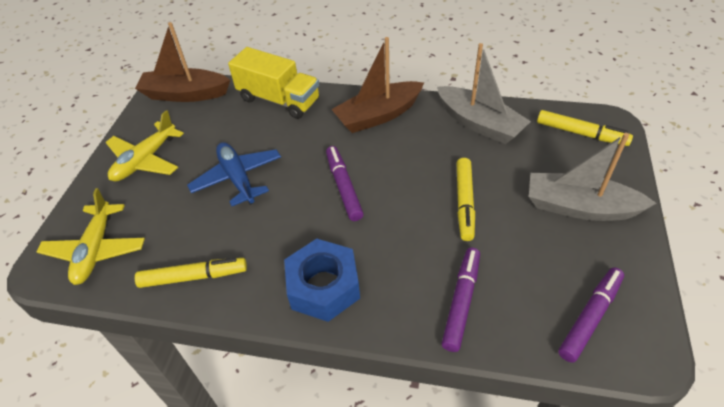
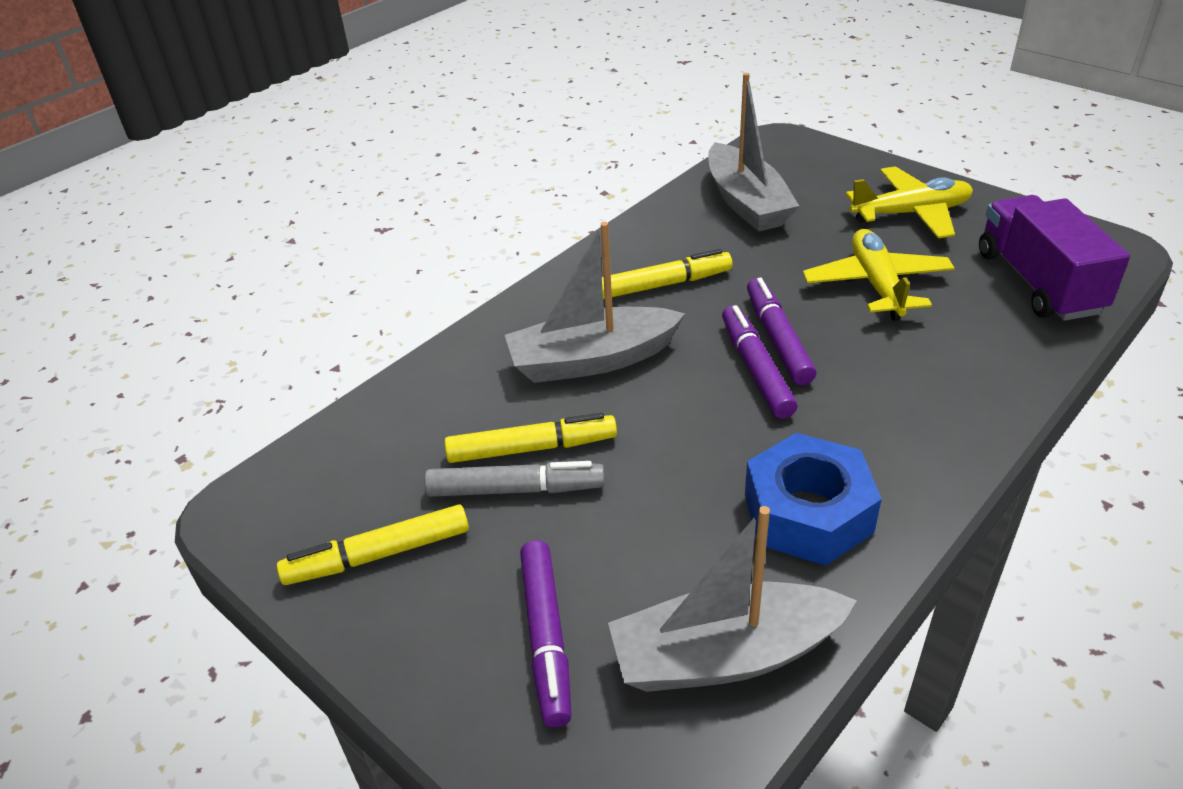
blue plane: 1 -> 0
brown boat: 2 -> 0
grey boat: 2 -> 3
grey marker: 0 -> 1
purple truck: 0 -> 1
yellow truck: 1 -> 0

